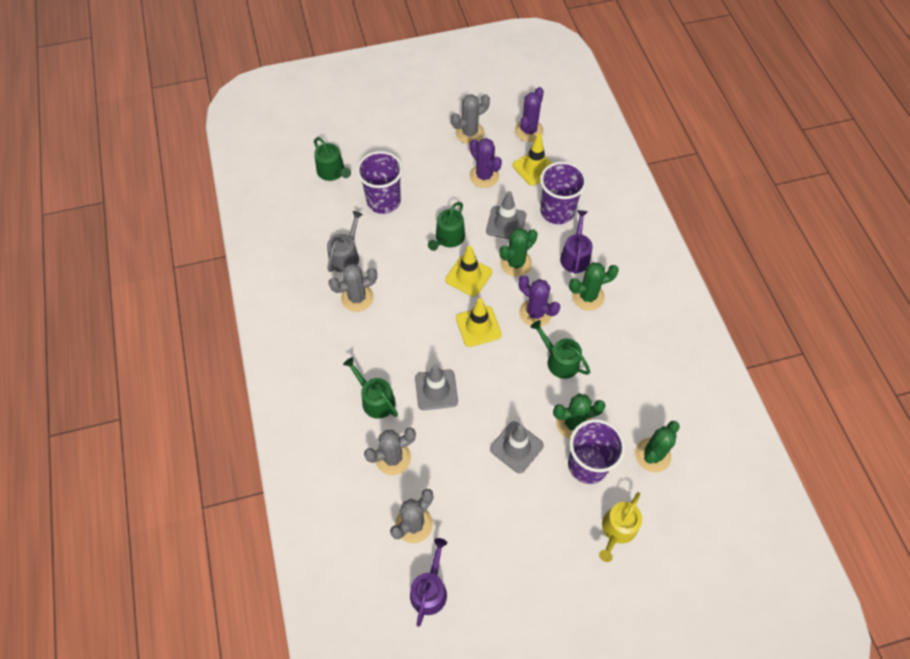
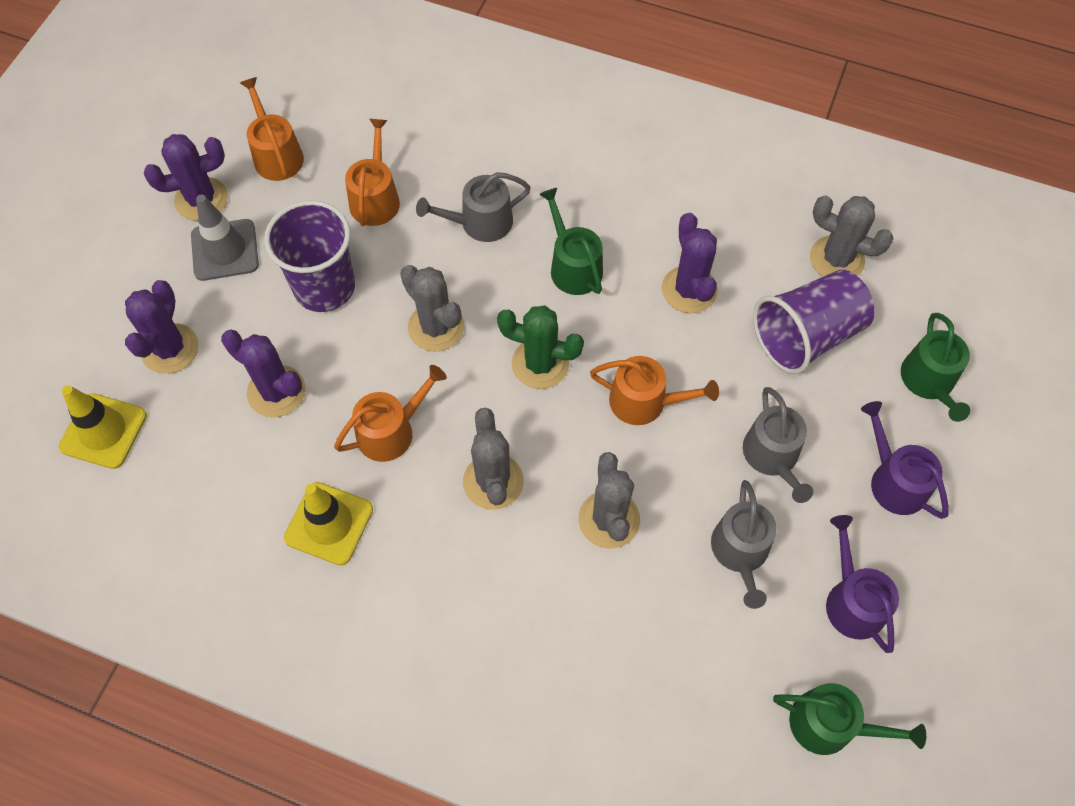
green cactus: 4 -> 1
green watering can: 4 -> 3
grey traffic cone: 3 -> 1
grey watering can: 1 -> 3
orange watering can: 0 -> 4
purple cactus: 3 -> 4
purple cup: 3 -> 2
yellow traffic cone: 3 -> 2
yellow watering can: 1 -> 0

